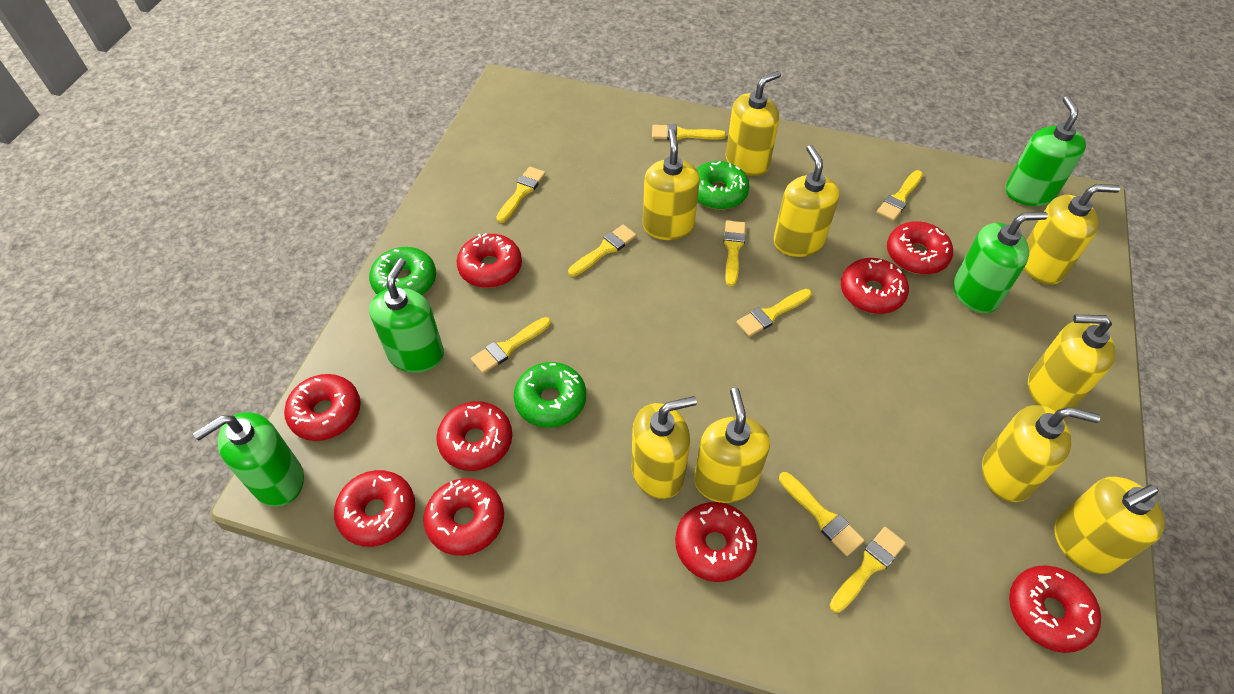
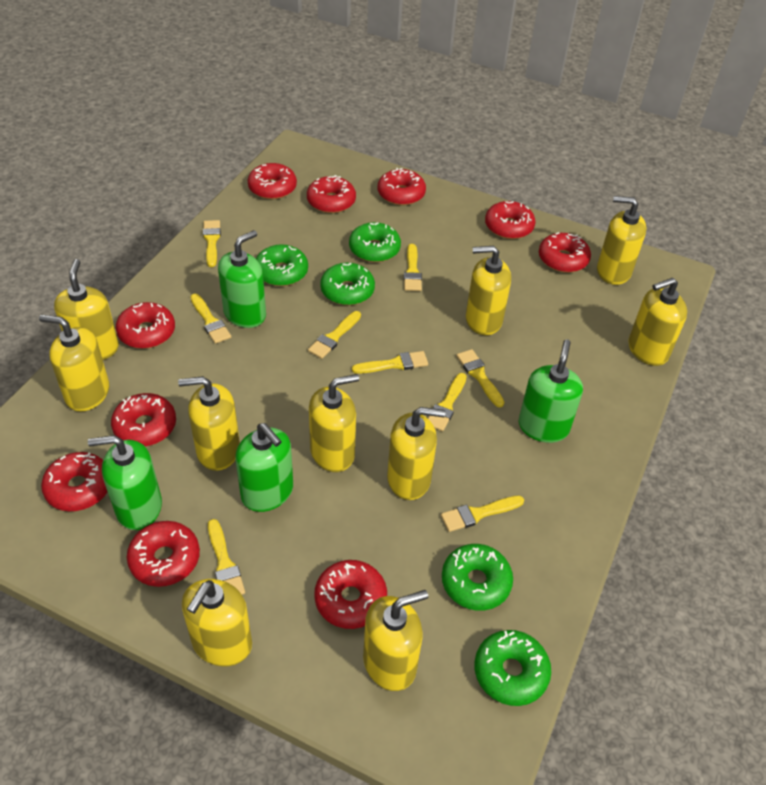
green donut: 3 -> 5
red donut: 9 -> 10
yellow soap dispenser: 9 -> 10

